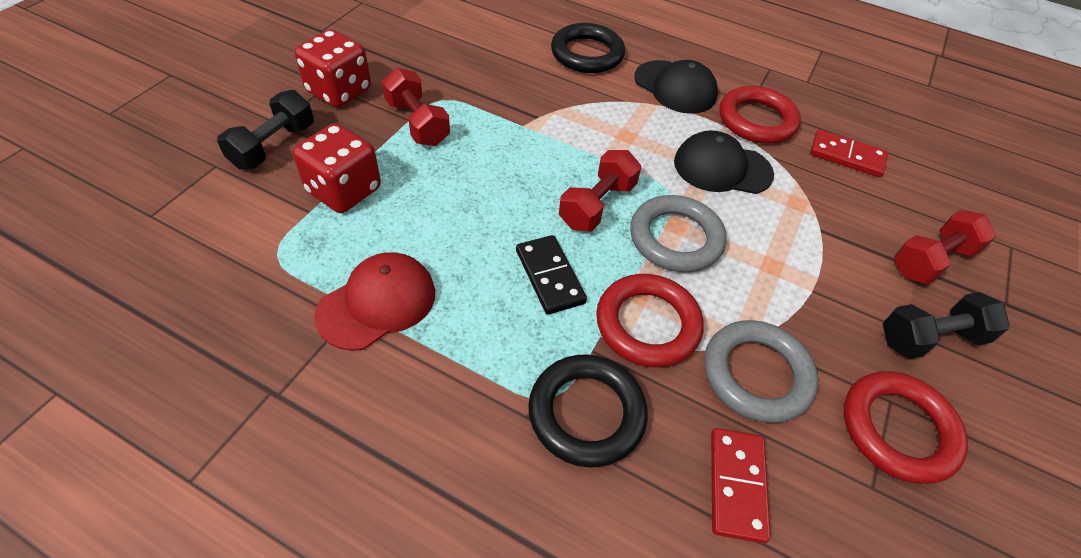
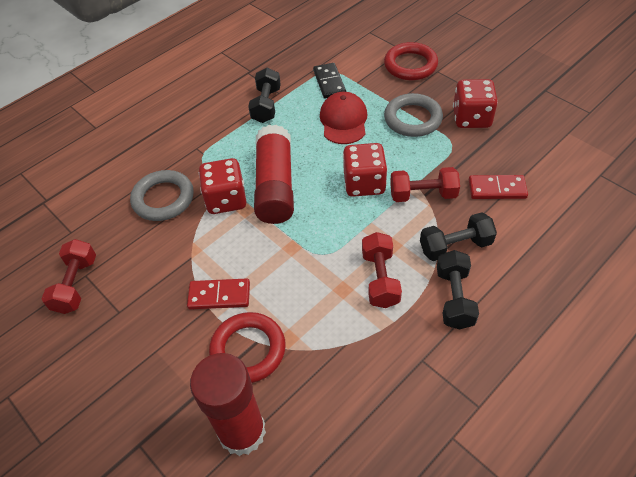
black cap: 2 -> 0
black dumbbell: 2 -> 3
black ring: 2 -> 0
red dice: 2 -> 3
red glue stick: 0 -> 2
red ring: 3 -> 2

